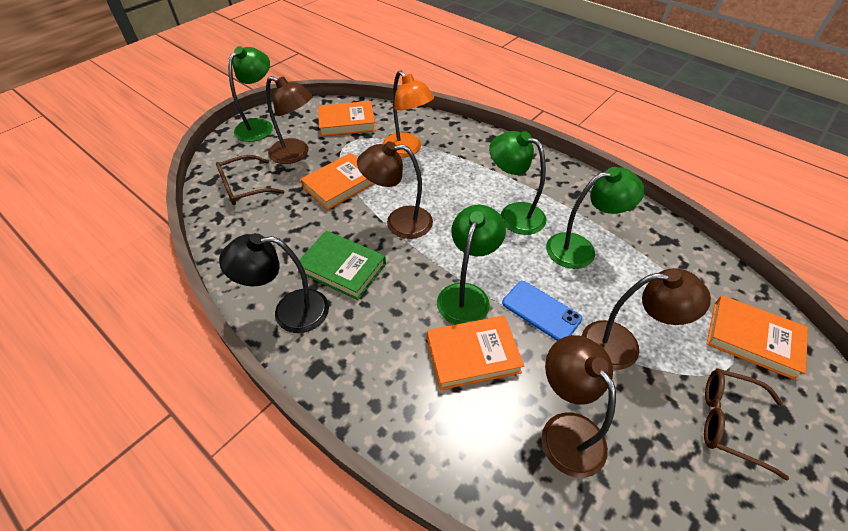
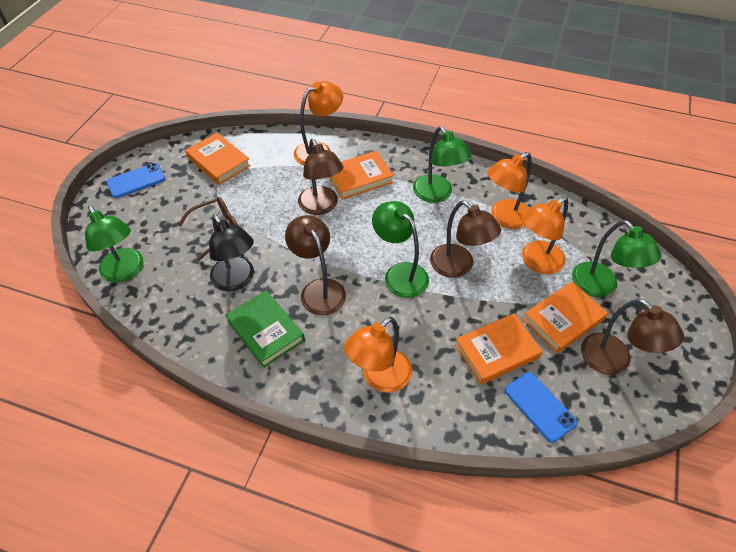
blue phone: 1 -> 2
brown glasses: 2 -> 1
orange lamp: 1 -> 4

